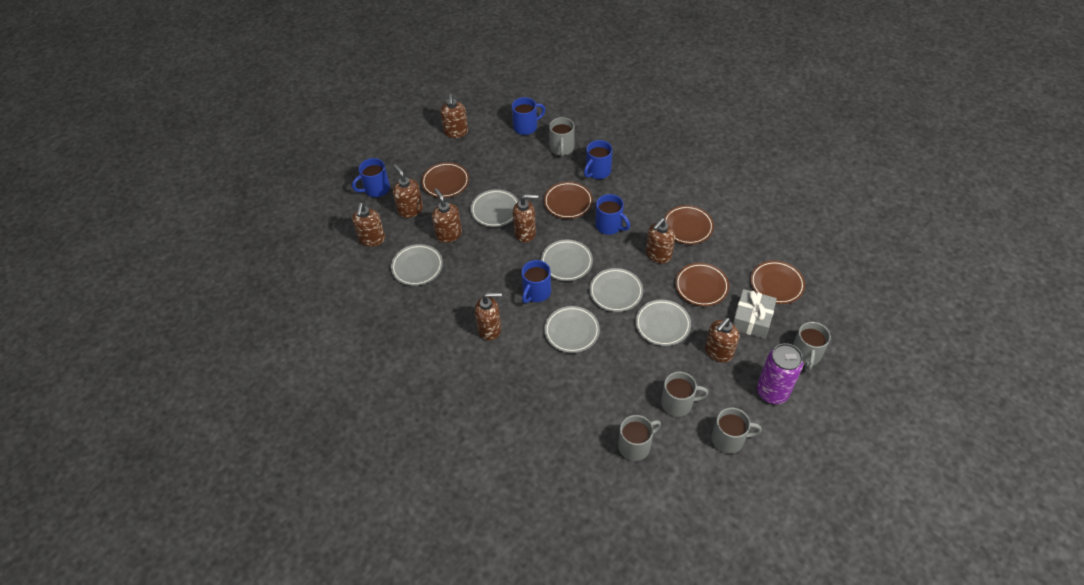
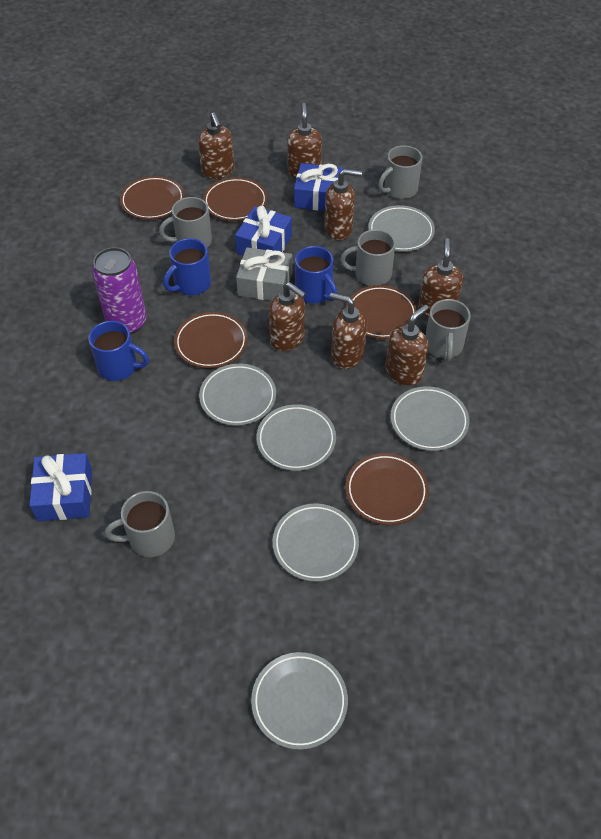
blue gift: 0 -> 3
blue mug: 5 -> 3
brown soap dispenser: 8 -> 7

